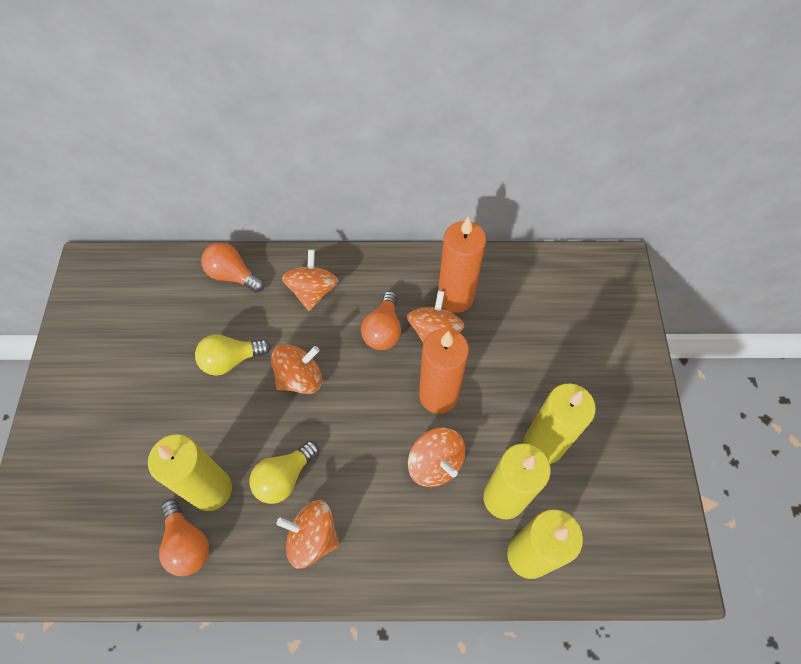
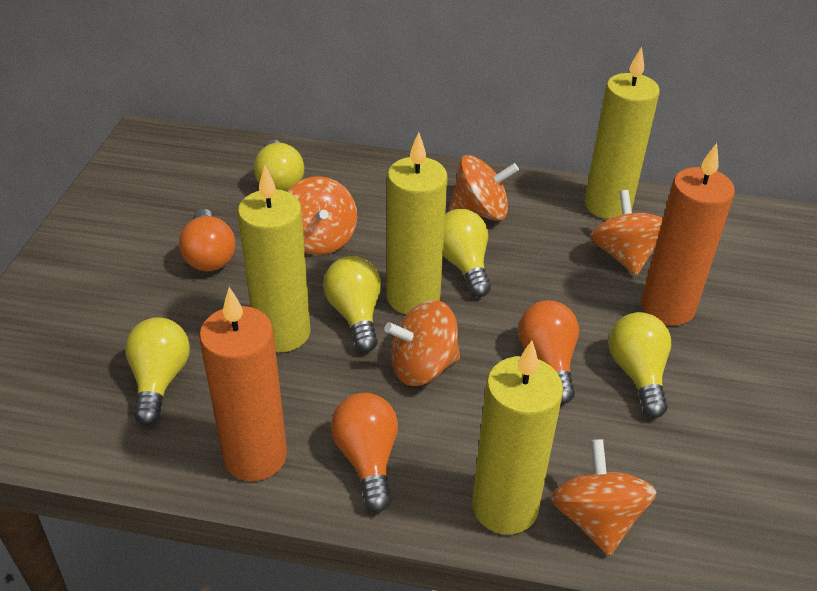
yellow light bulb: 2 -> 5

